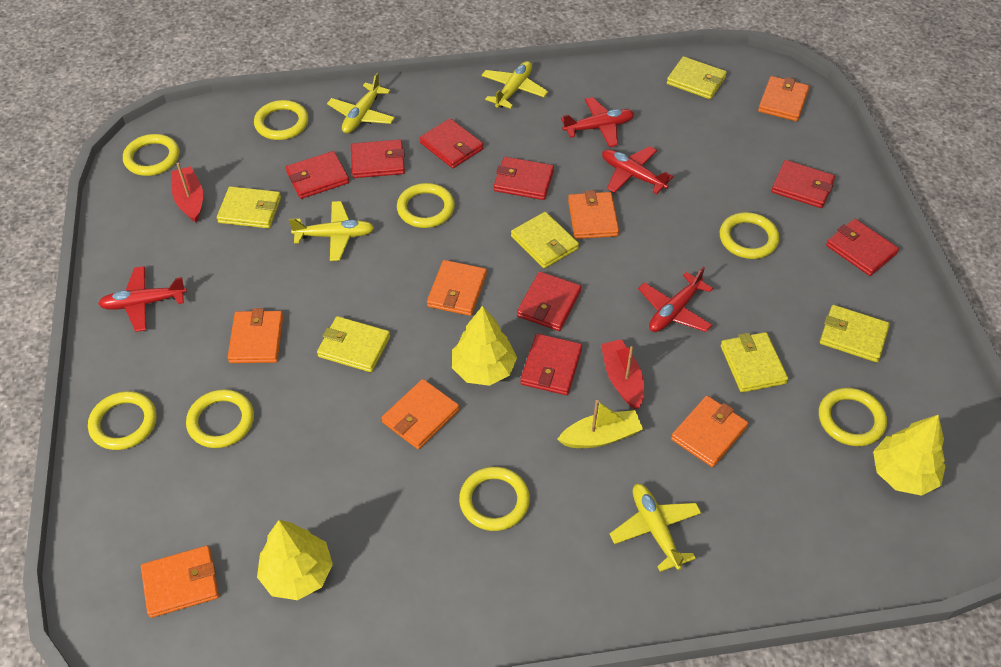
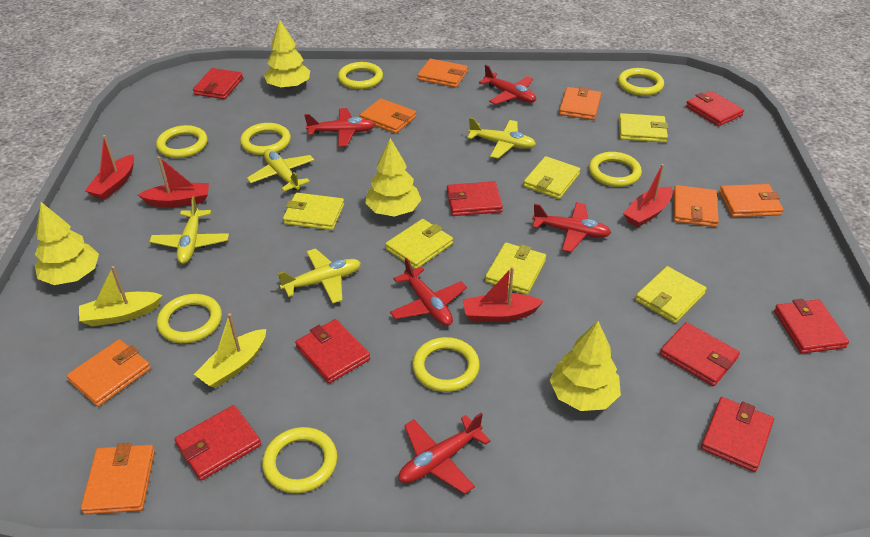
red boat: 2 -> 4
red plane: 4 -> 5
yellow boat: 1 -> 2
yellow tree: 3 -> 4

